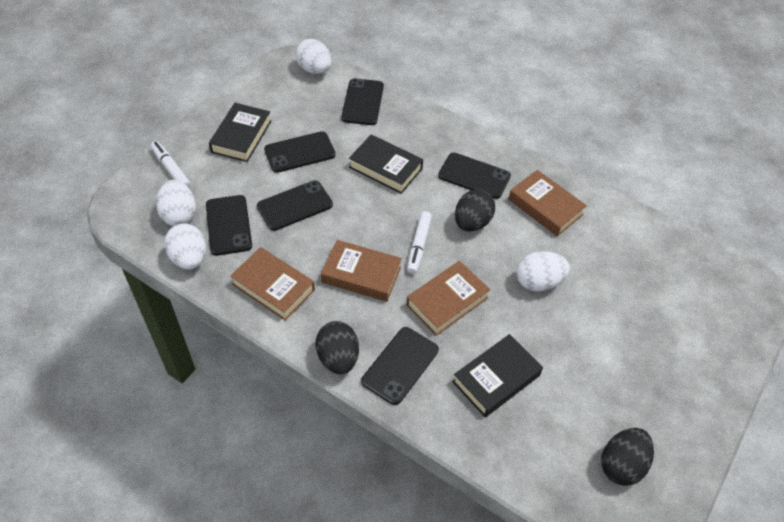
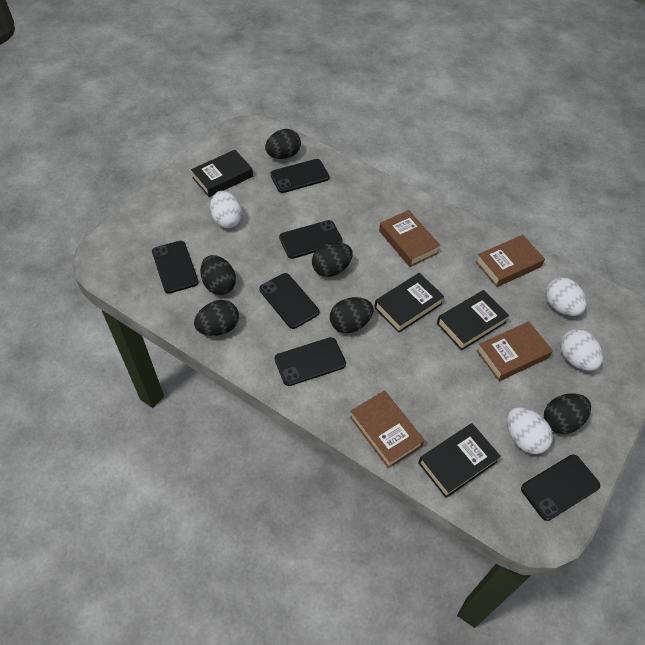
black book: 3 -> 4
black egg: 3 -> 6
white marker: 2 -> 0

